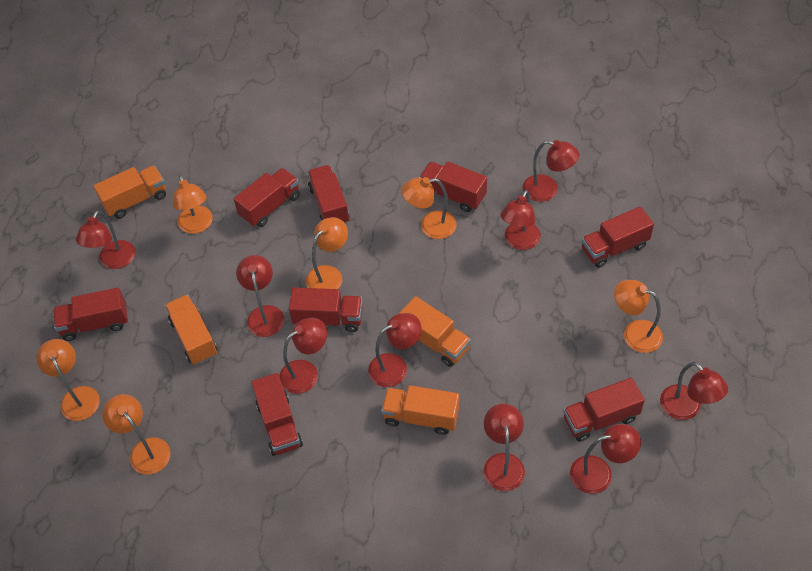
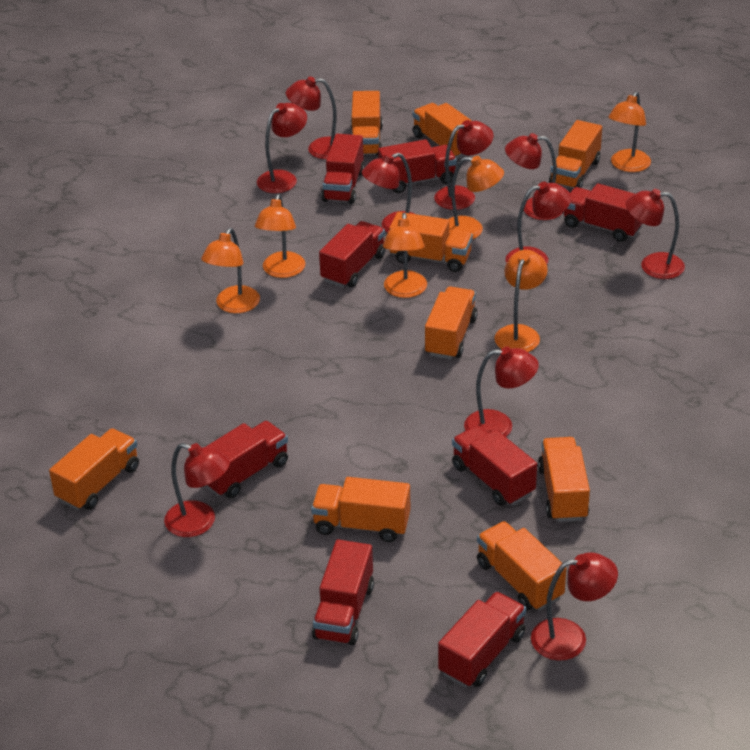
orange truck: 4 -> 9
red lamp: 9 -> 10

